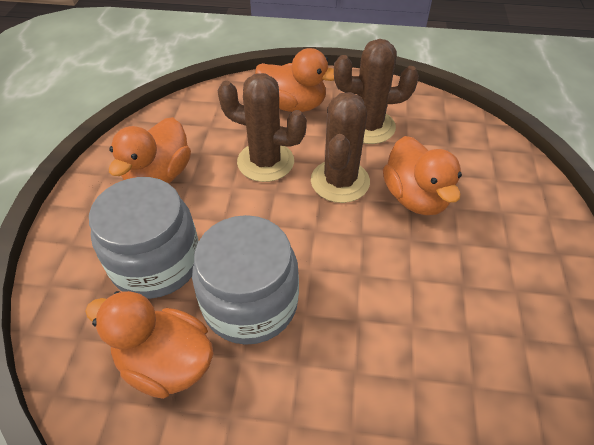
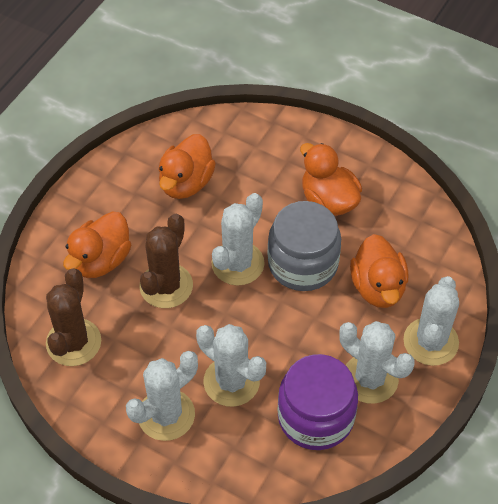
brown cactus: 3 -> 2
grey jar: 2 -> 1
purple jar: 0 -> 1
white cactus: 0 -> 5

